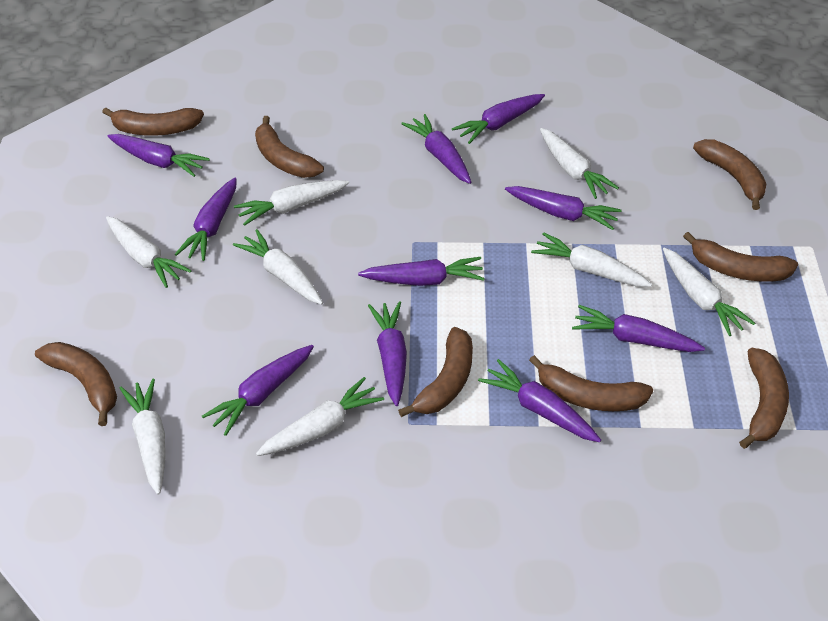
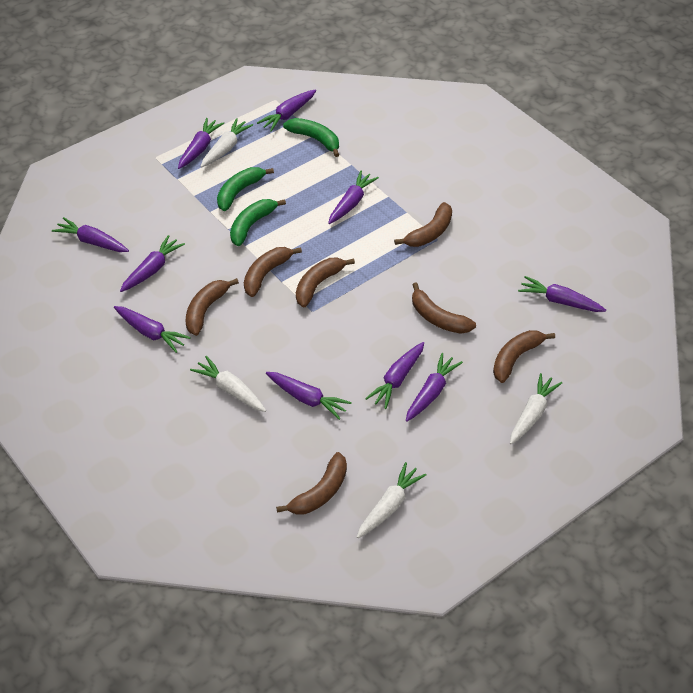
brown banana: 8 -> 7
green banana: 0 -> 3
white carrot: 8 -> 4

